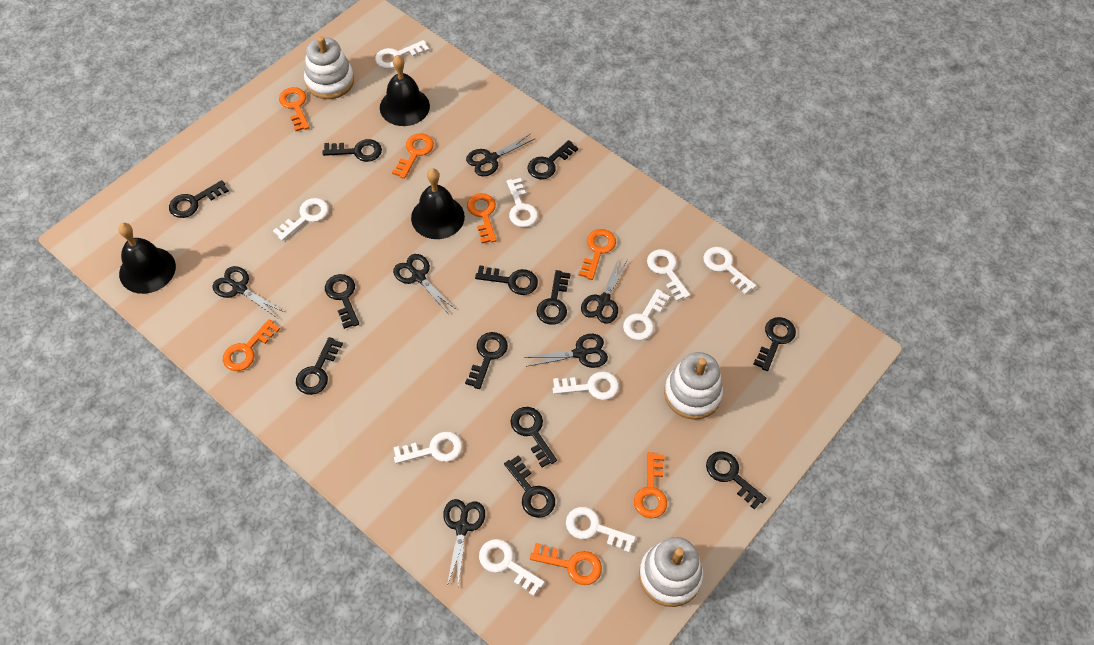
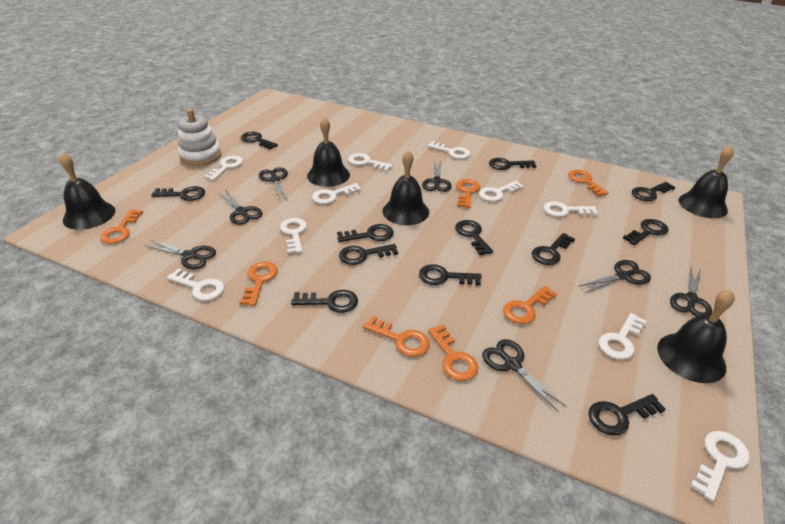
black bell: 3 -> 5
black scissors: 6 -> 7
white stacking toy: 3 -> 1

